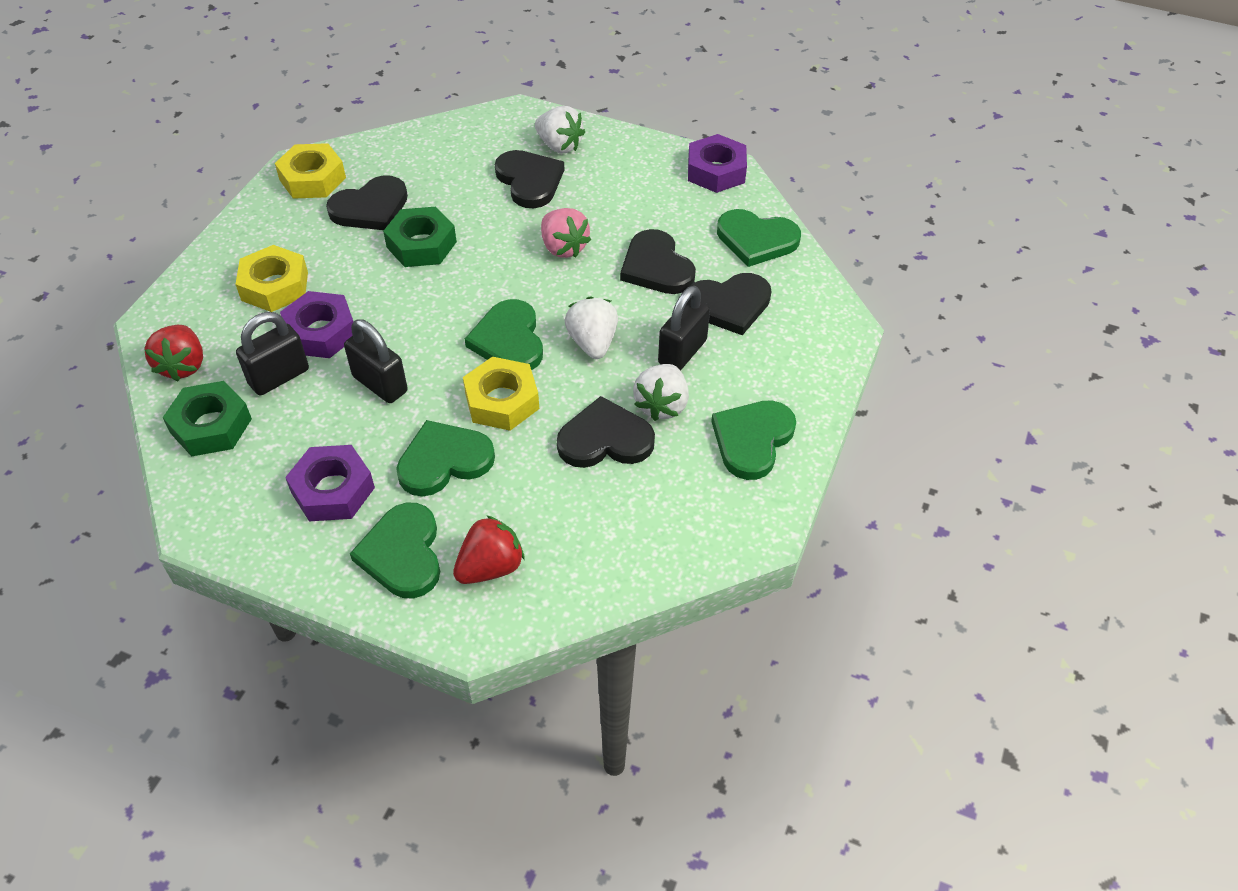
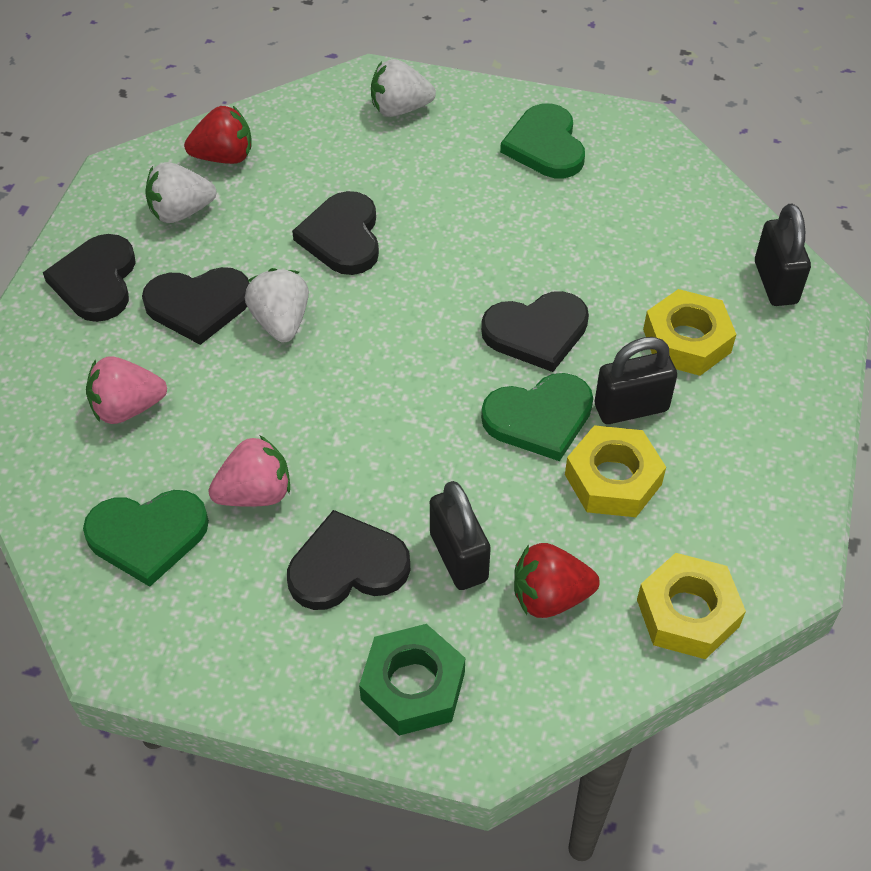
green heart: 5 -> 3
green nut: 2 -> 1
pink strawberry: 1 -> 2
purple nut: 3 -> 0

